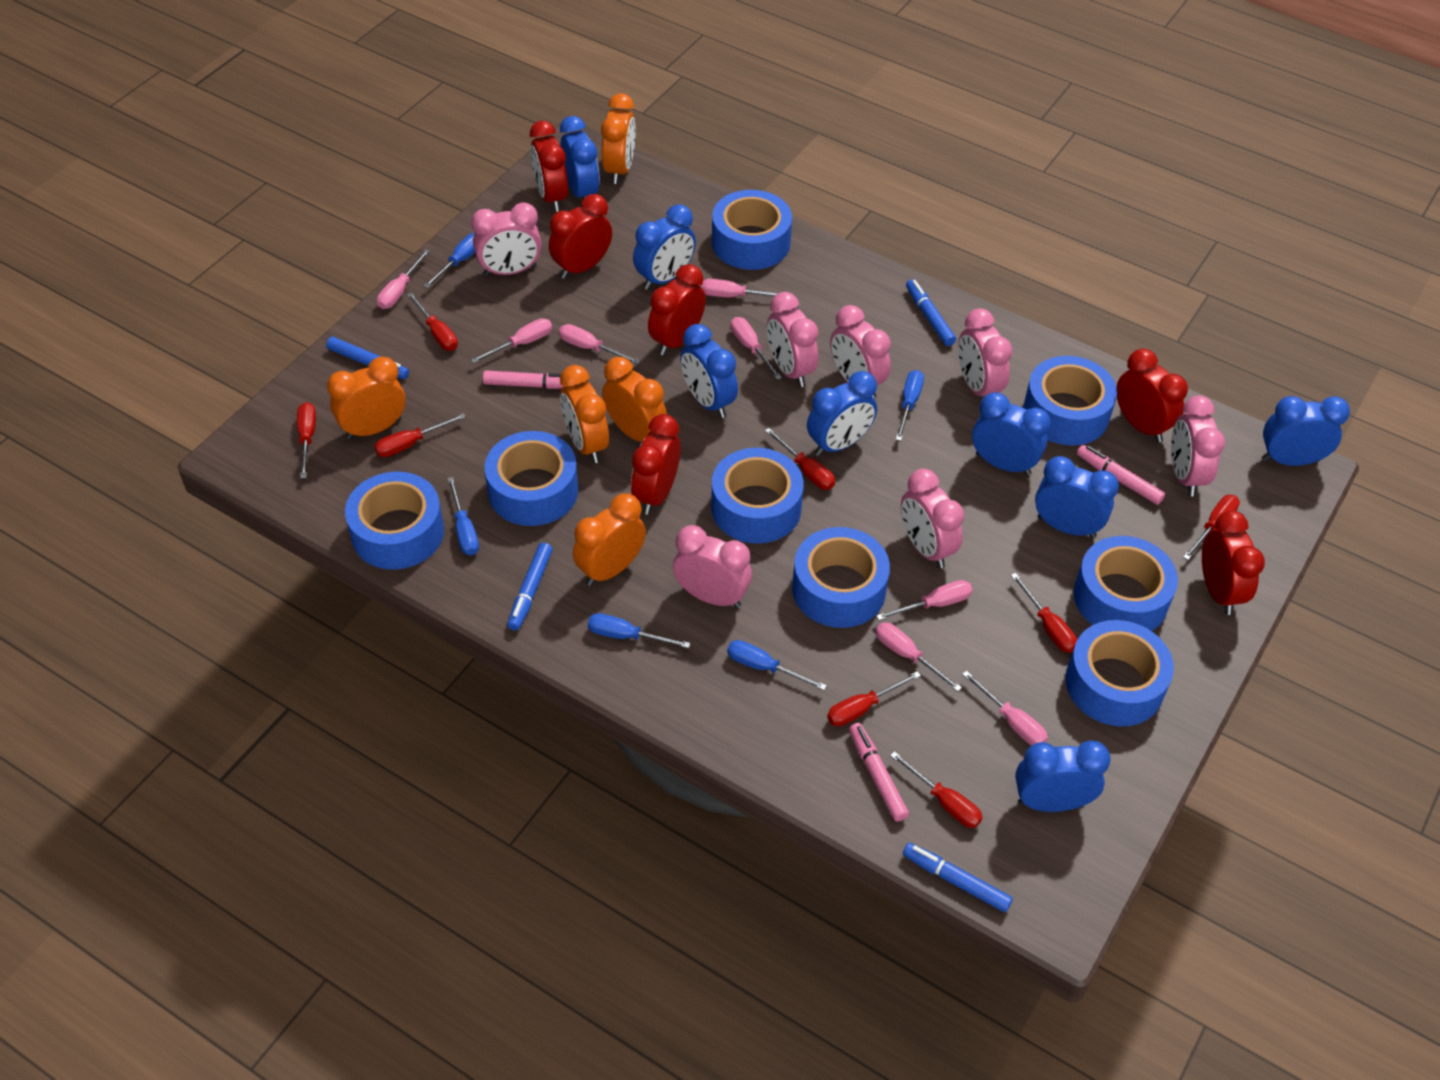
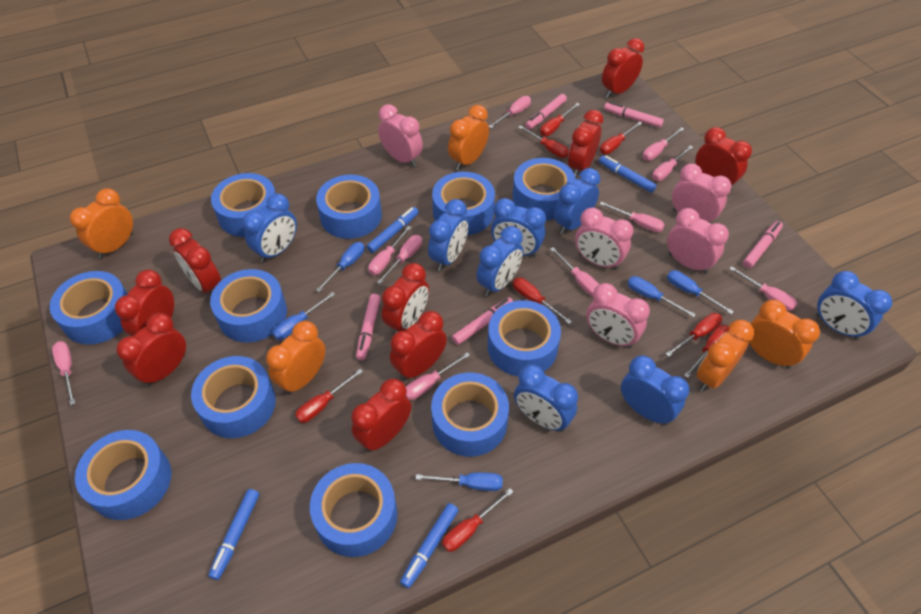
blue tape: 8 -> 11
pink clock: 7 -> 5
pink marker: 3 -> 5
pink screwdriver: 8 -> 10
red clock: 6 -> 9

